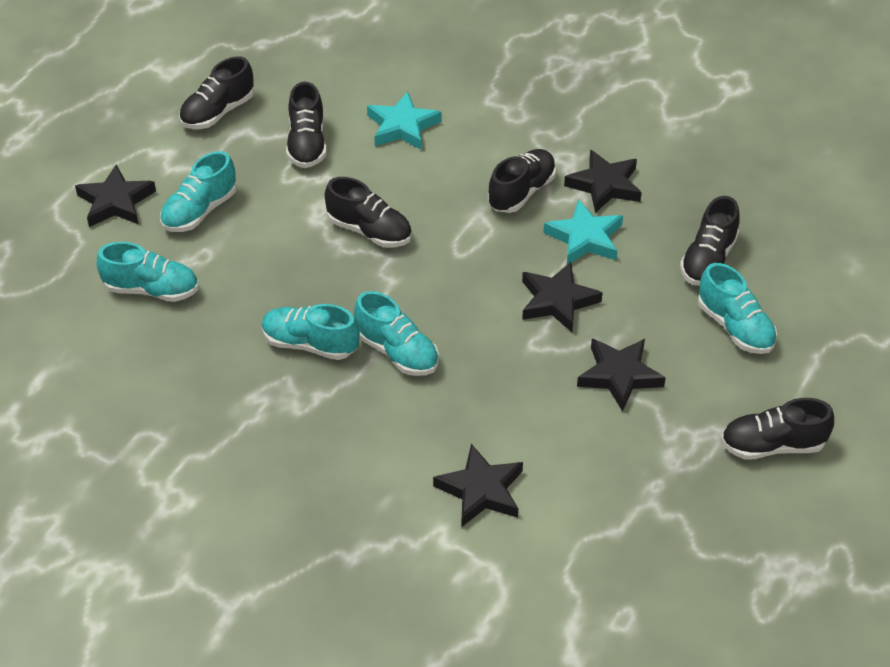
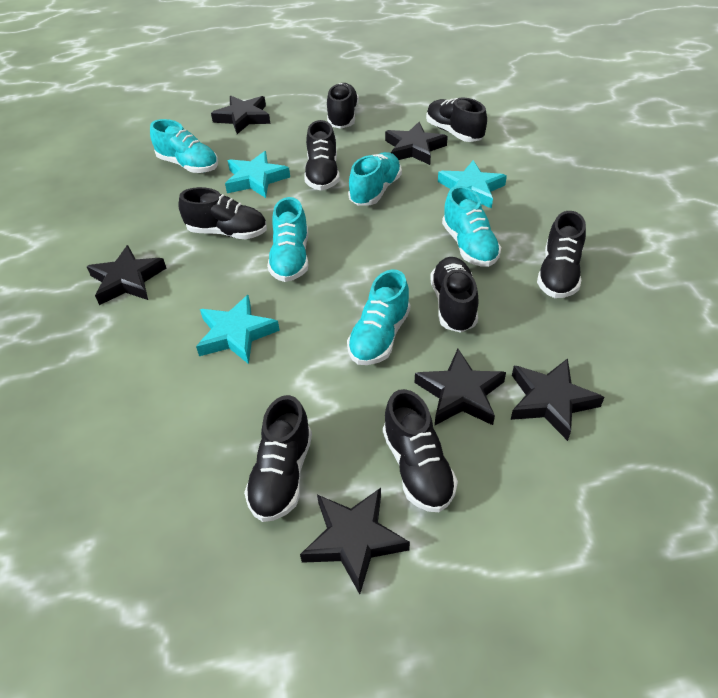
black shoe: 6 -> 8
black star: 5 -> 6
turquoise star: 2 -> 3

